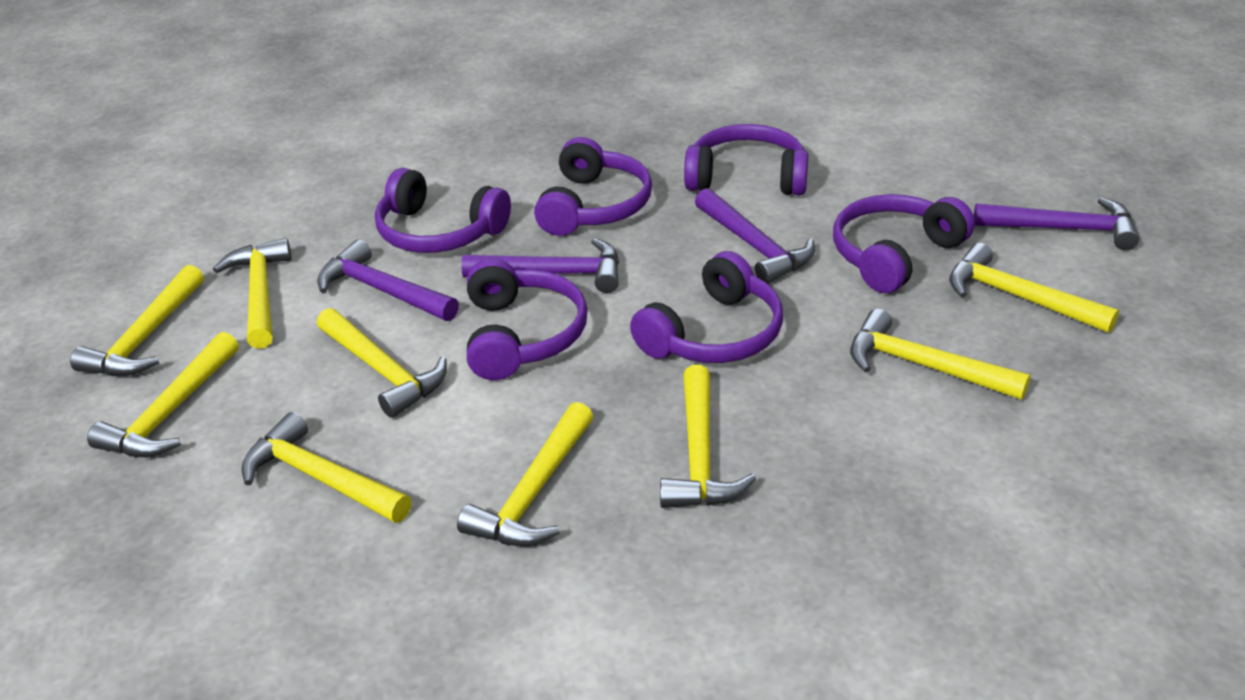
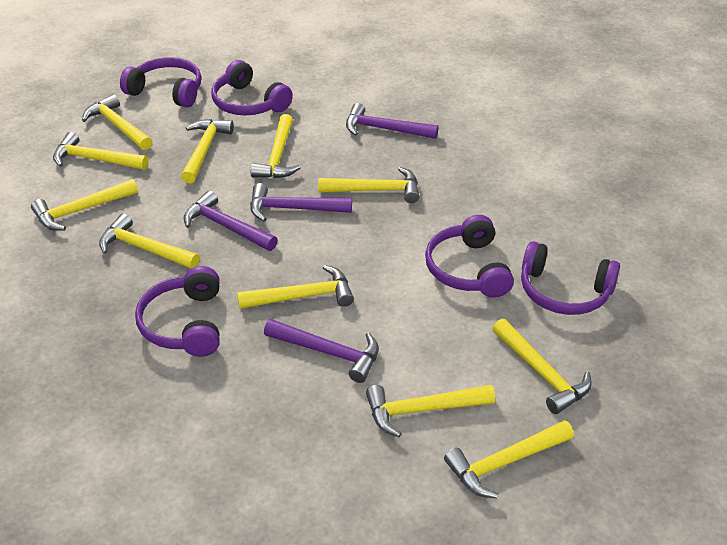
purple headphones: 6 -> 5
yellow hammer: 9 -> 11

